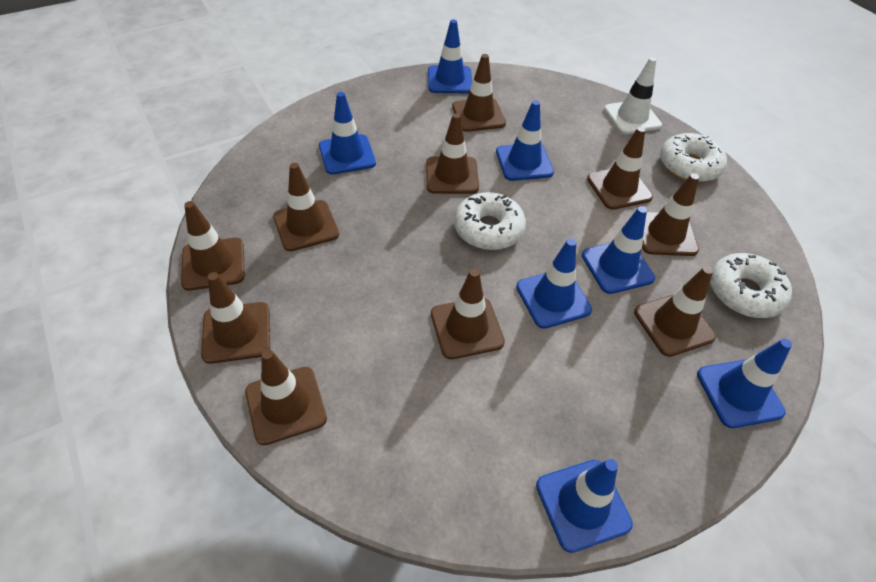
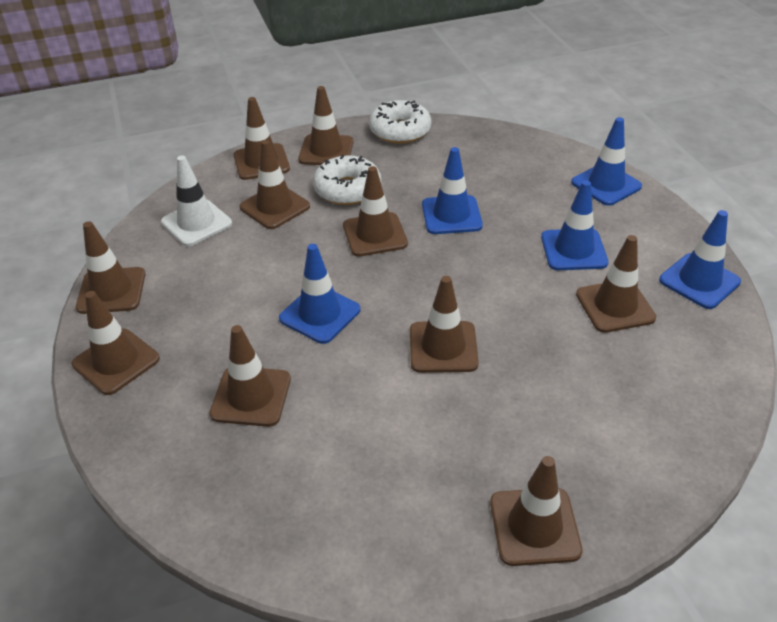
blue traffic cone: 7 -> 5
white donut: 3 -> 2

